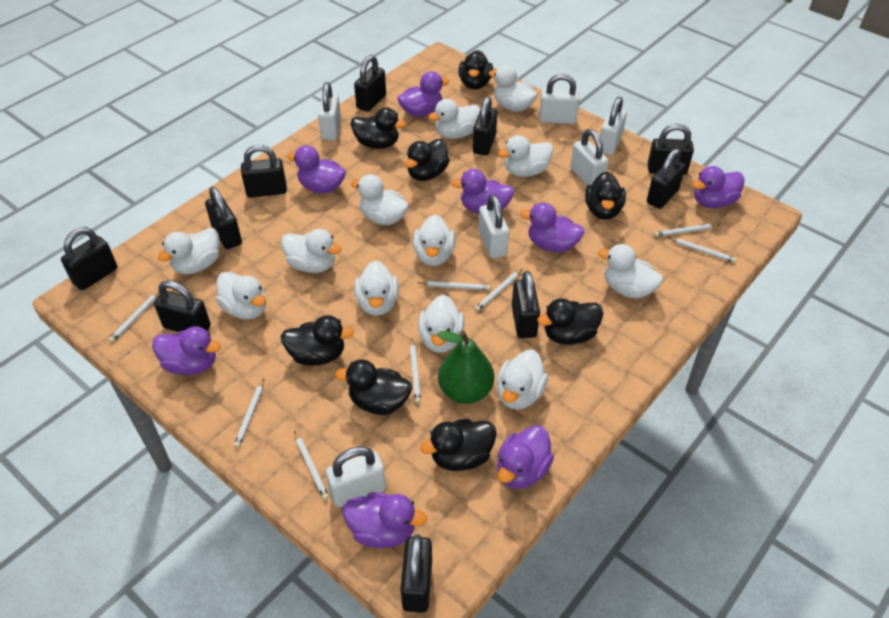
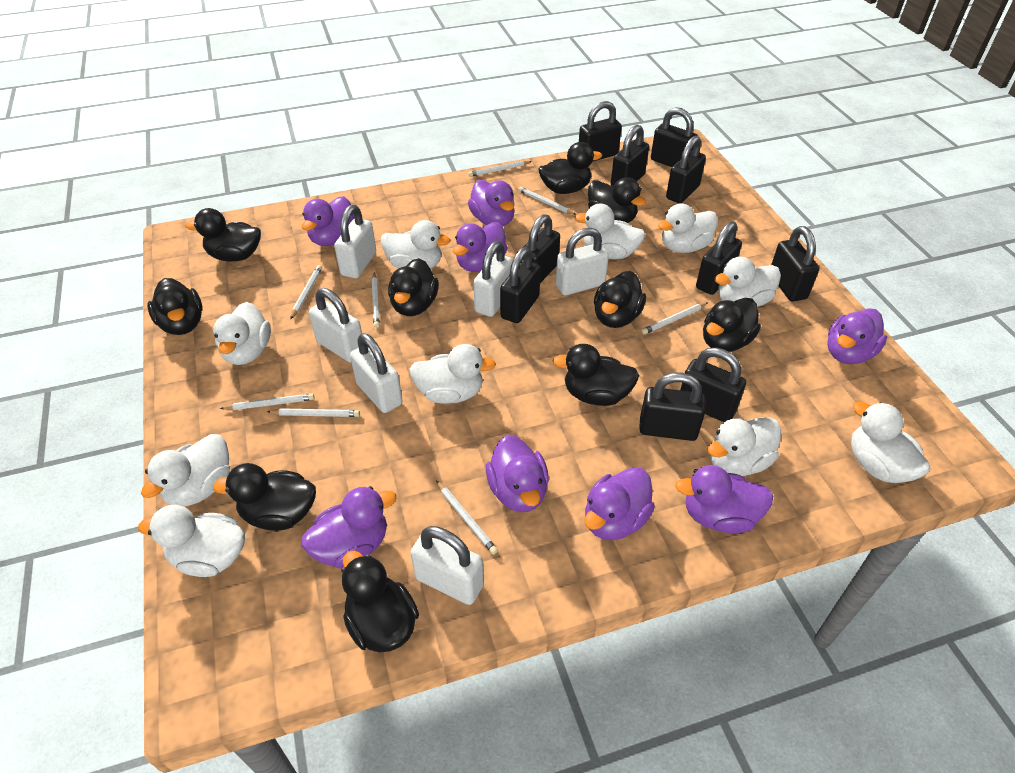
black duck: 8 -> 10
green pear: 1 -> 0
white duck: 12 -> 10

